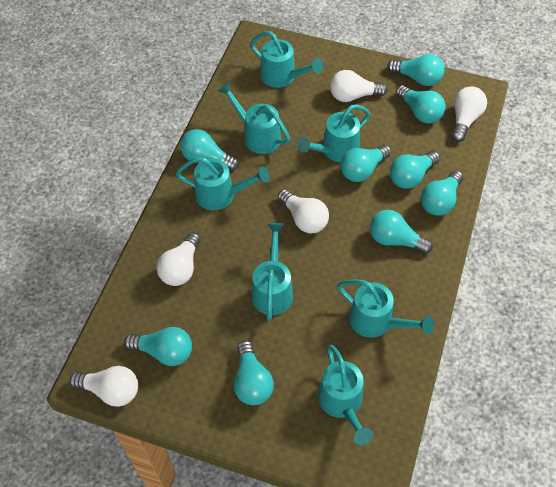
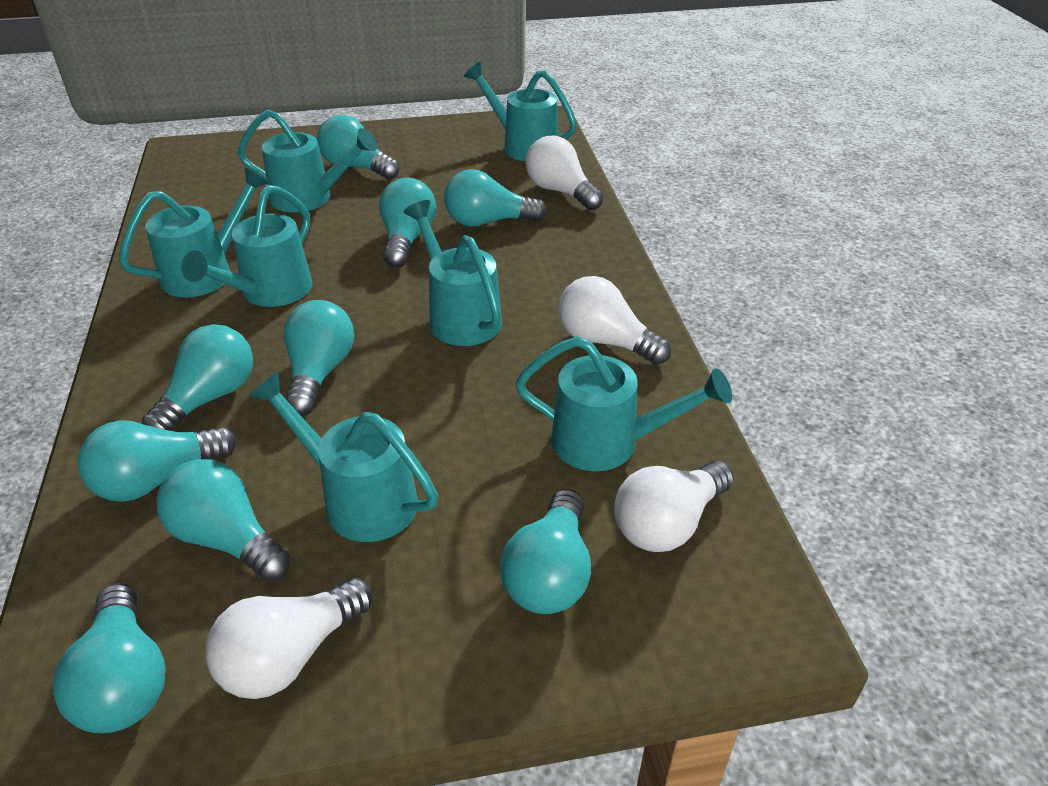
white light bulb: 5 -> 4

